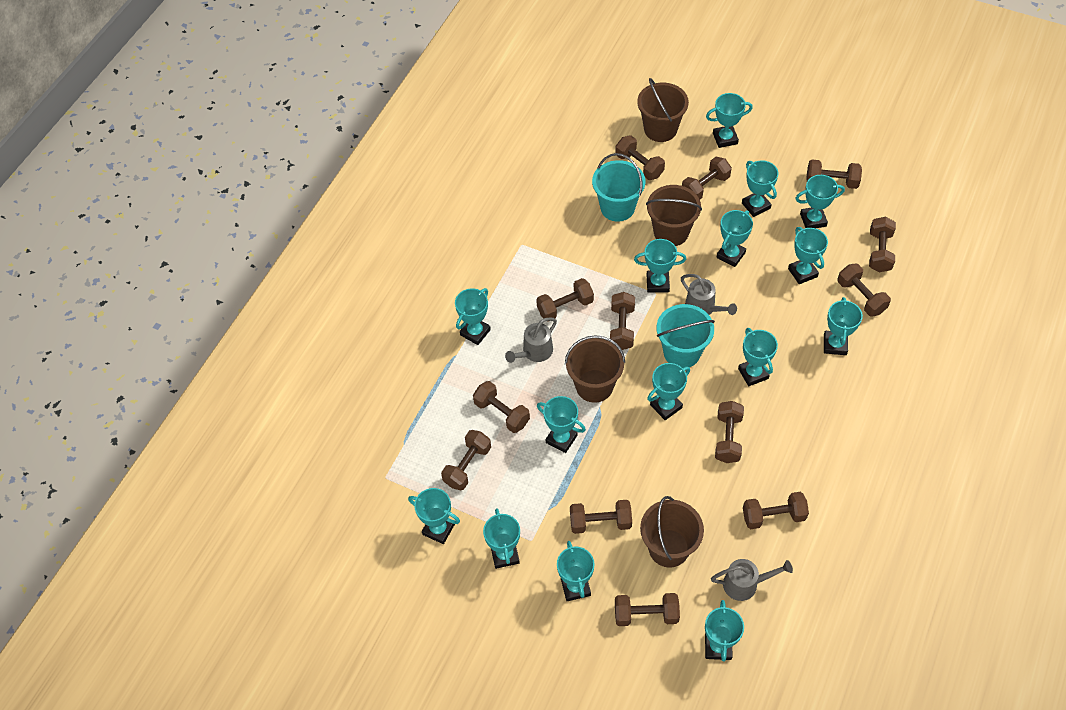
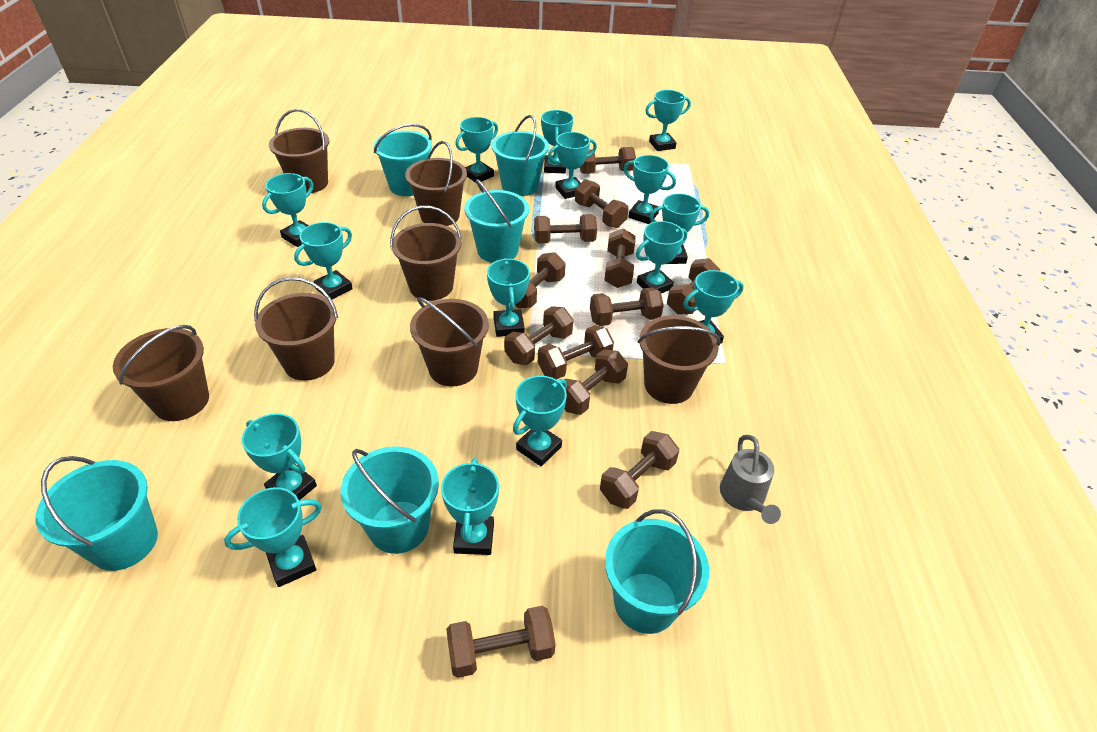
brown bucket: 4 -> 7
brown dumbbell: 13 -> 12
grey watering can: 3 -> 1
turquoise bucket: 2 -> 6

